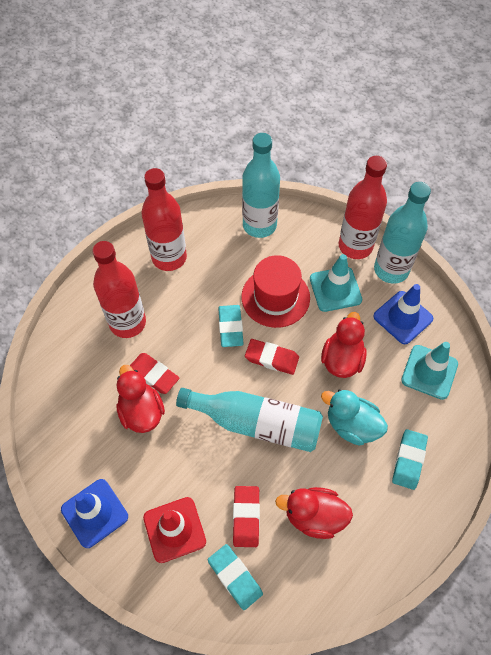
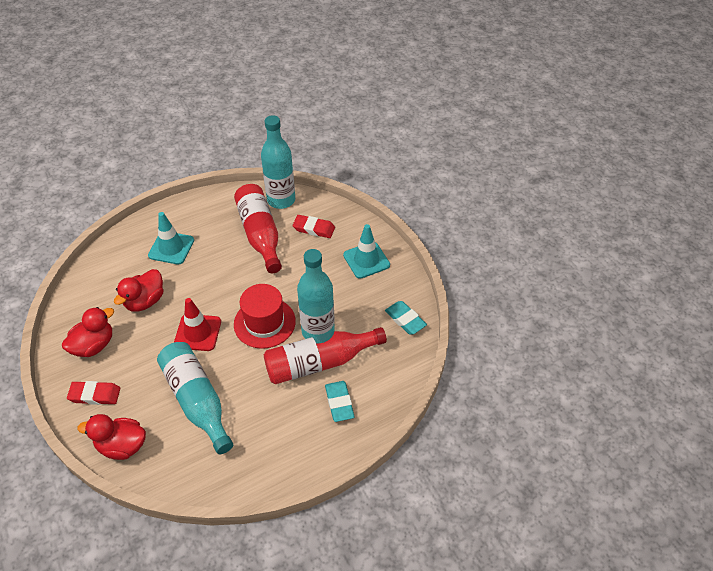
blue traffic cone: 2 -> 0
red bottle: 3 -> 2
red eraser: 3 -> 2
turquoise duck: 1 -> 0
turquoise eraser: 3 -> 2

